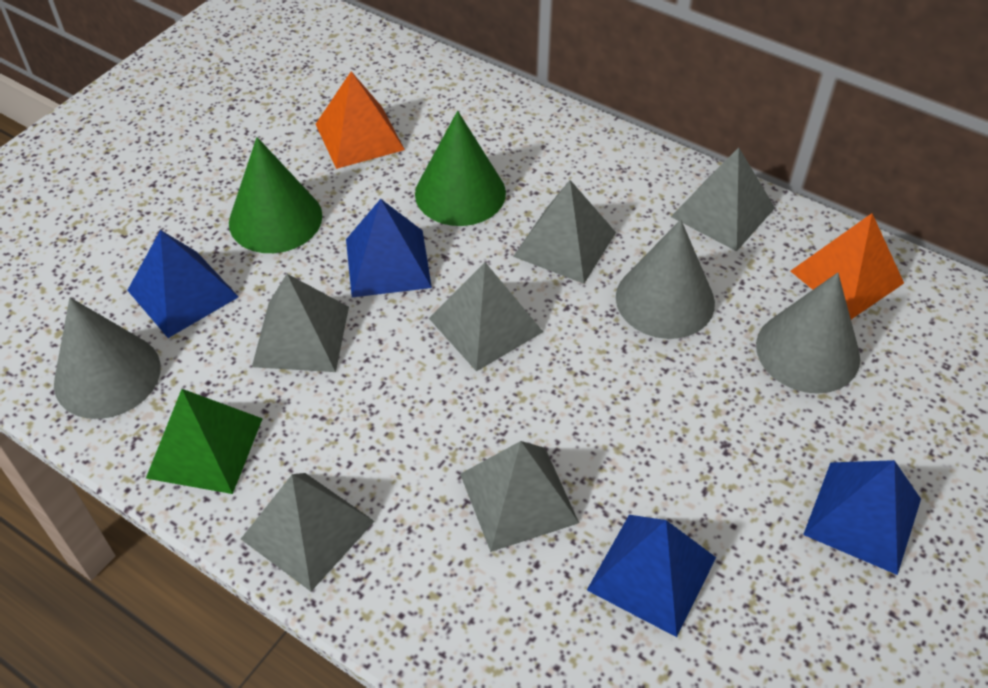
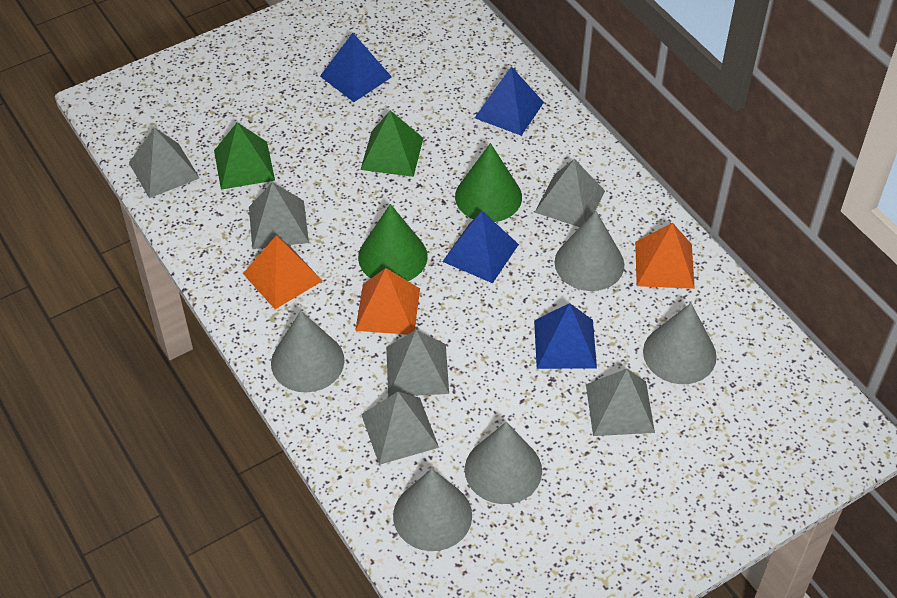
green pyramid: 1 -> 2
grey cone: 3 -> 5
orange pyramid: 2 -> 3

